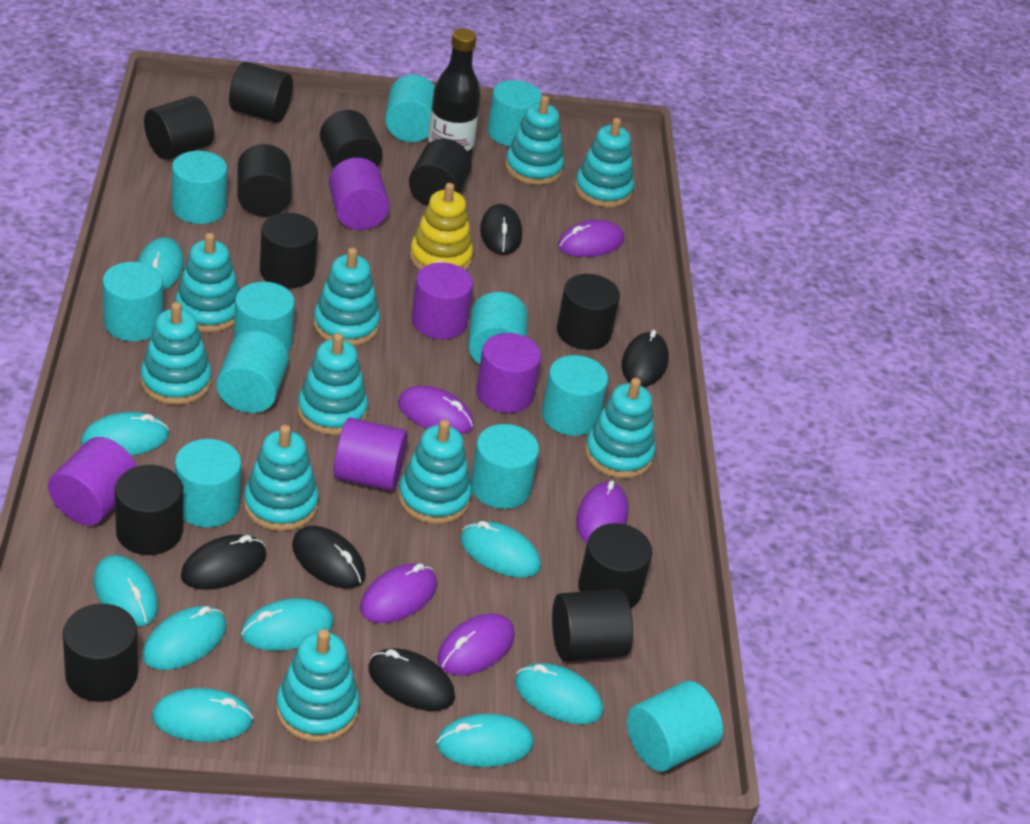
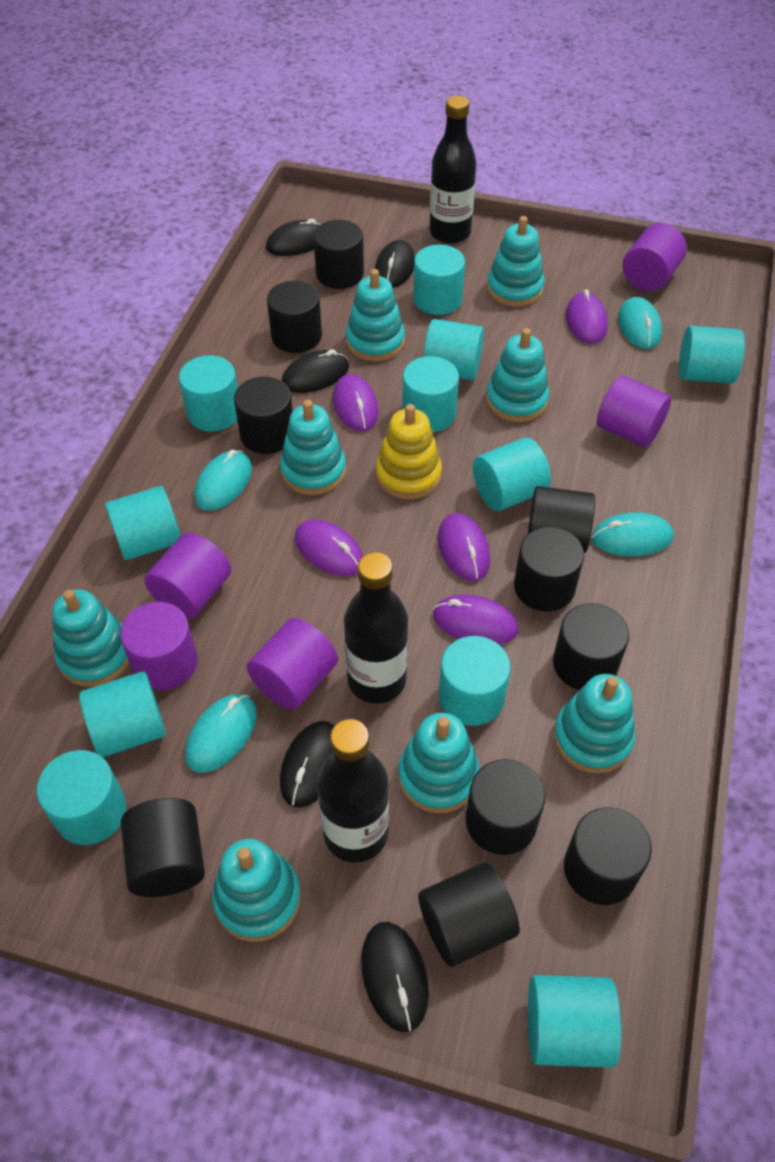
black bottle: 1 -> 3
black cylinder: 11 -> 10
turquoise mouse: 9 -> 4
turquoise stacking toy: 10 -> 8

